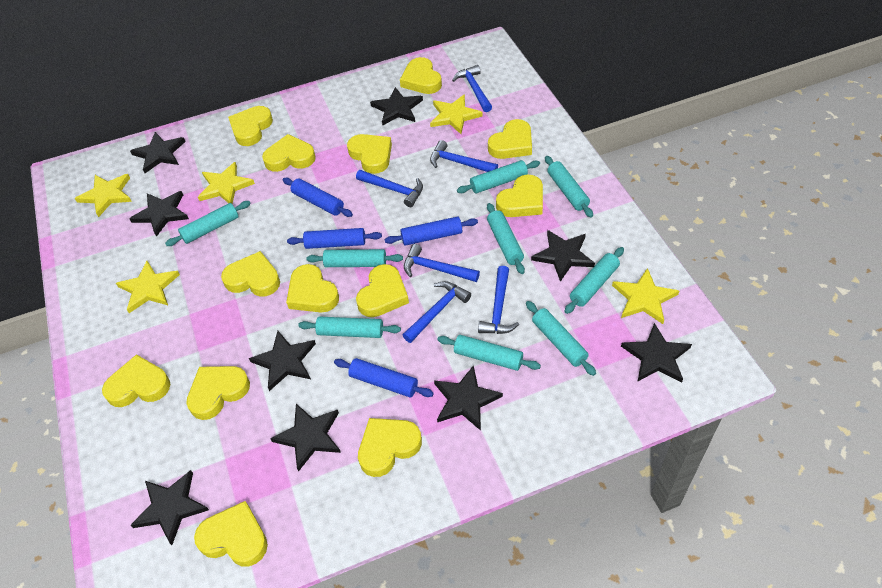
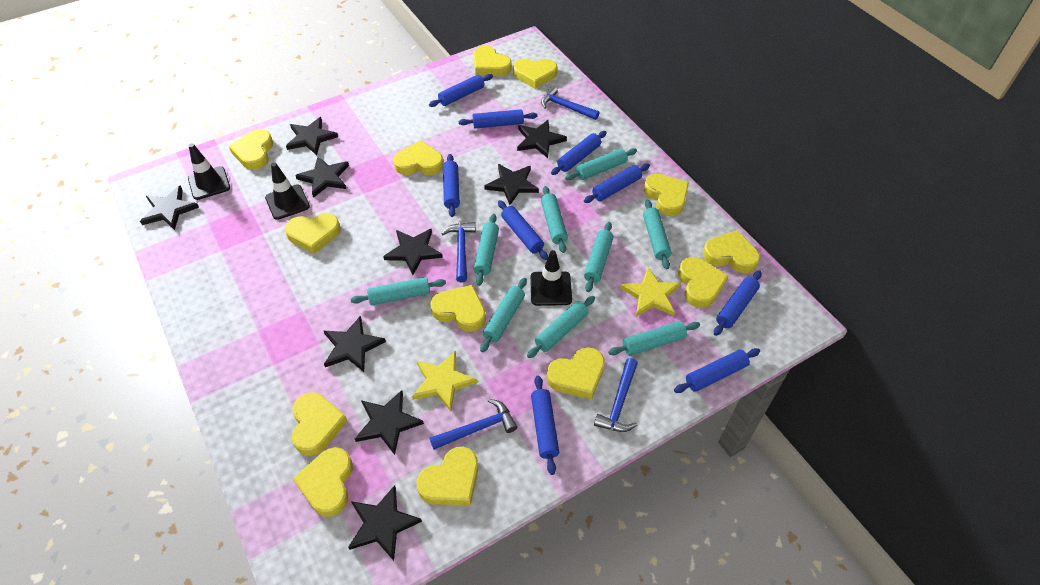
black traffic cone: 0 -> 3
blue hammer: 6 -> 4
blue rolling pin: 4 -> 9
yellow star: 5 -> 2

